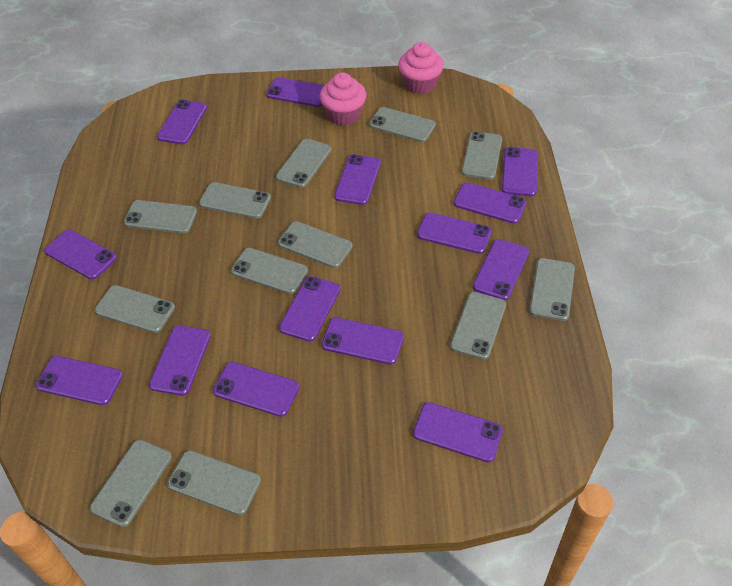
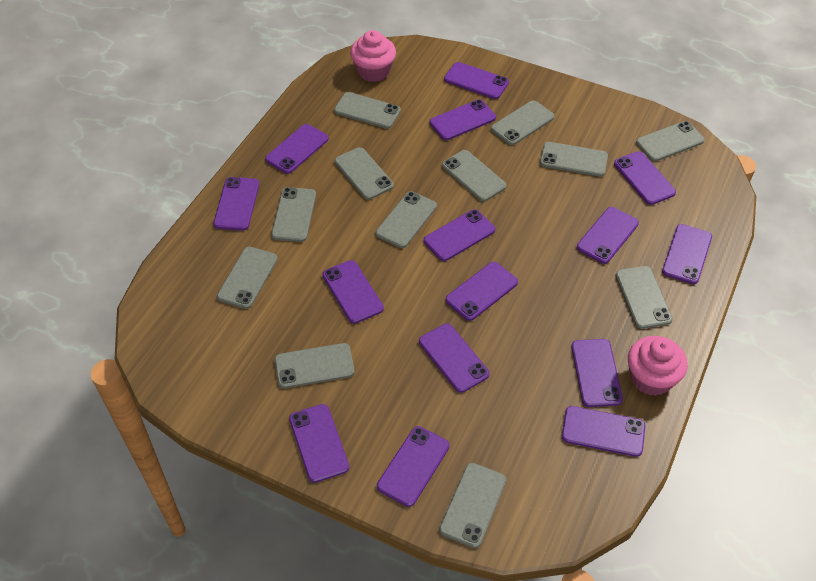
purple phone: 14 -> 15

